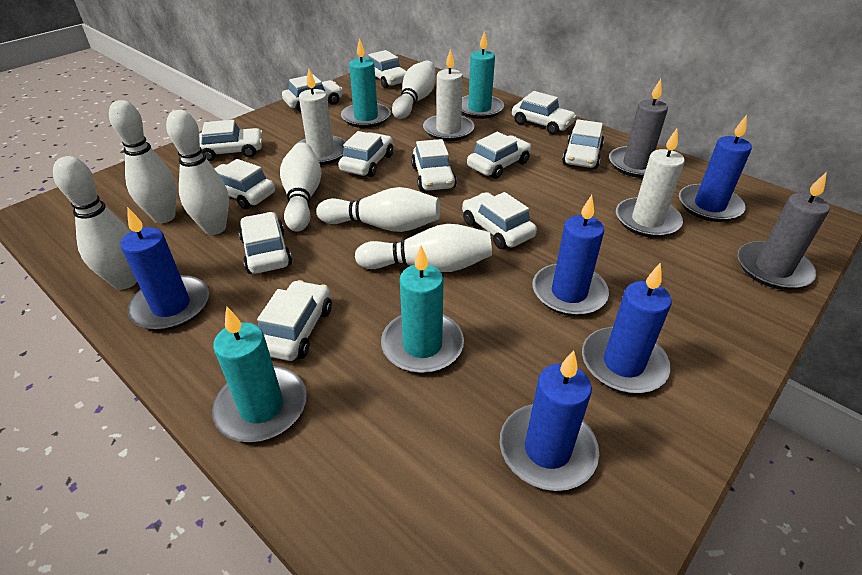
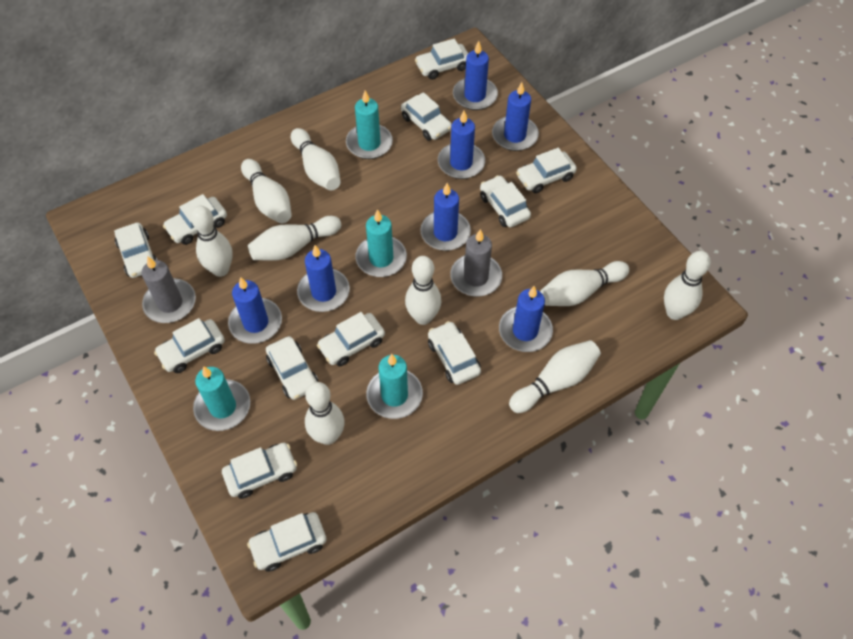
blue candle: 5 -> 7
white bowling pin: 7 -> 9
white candle: 3 -> 0

